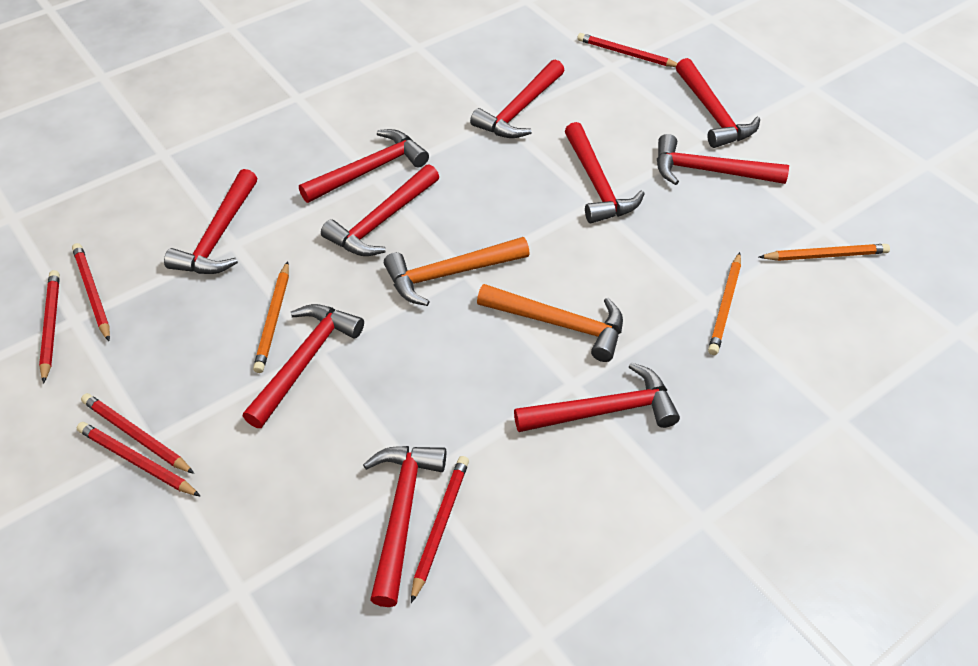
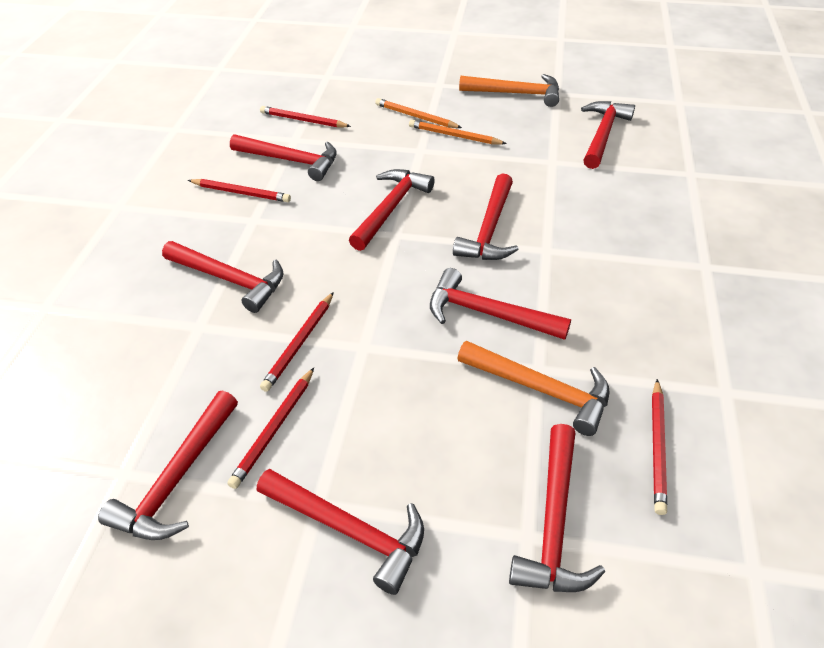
orange pencil: 3 -> 2
red hammer: 10 -> 9
red pencil: 6 -> 5

